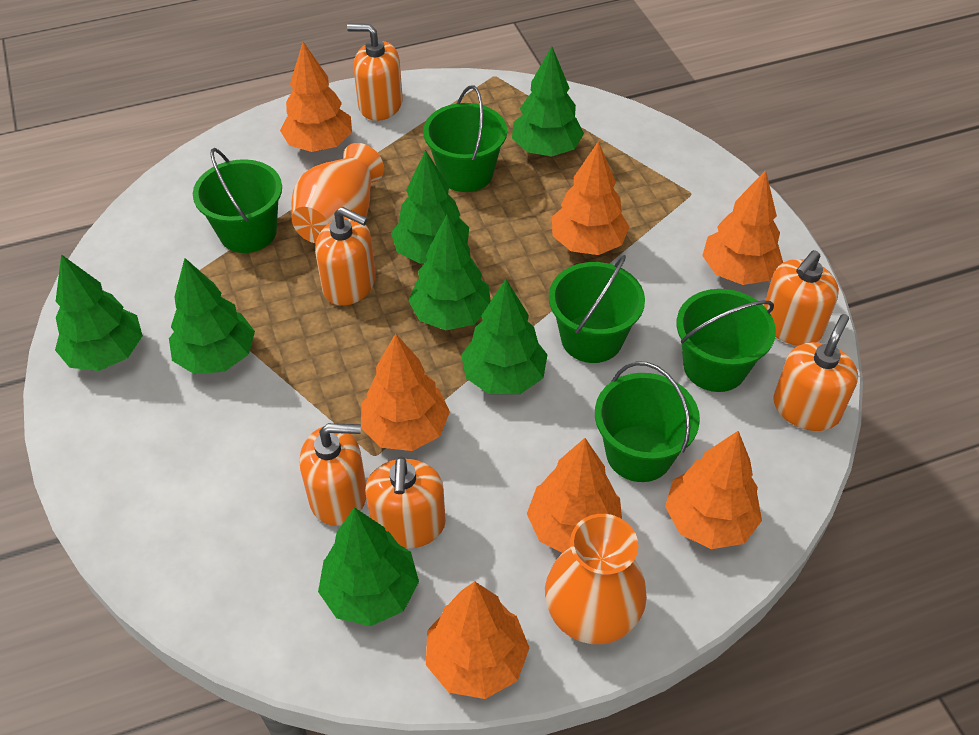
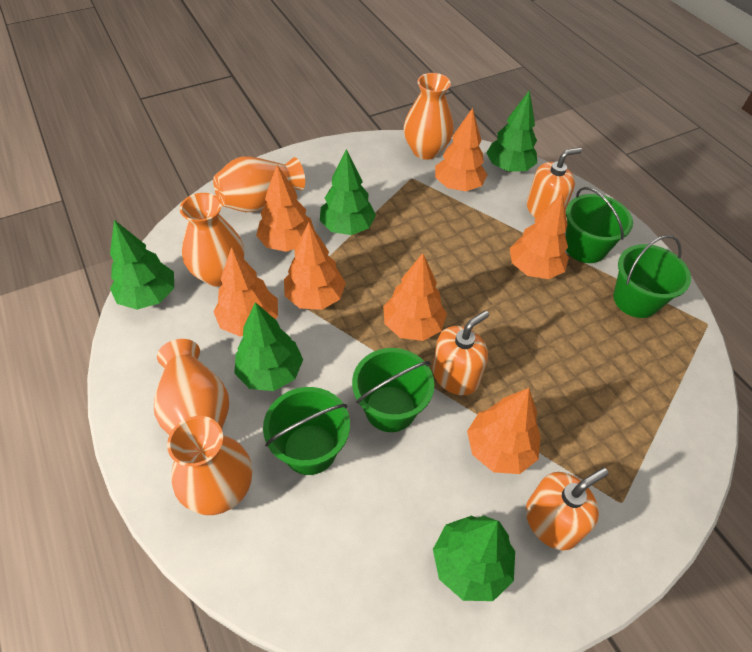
green bucket: 5 -> 4
green tree: 7 -> 5
orange soap dispenser: 6 -> 3
orange vase: 2 -> 5

